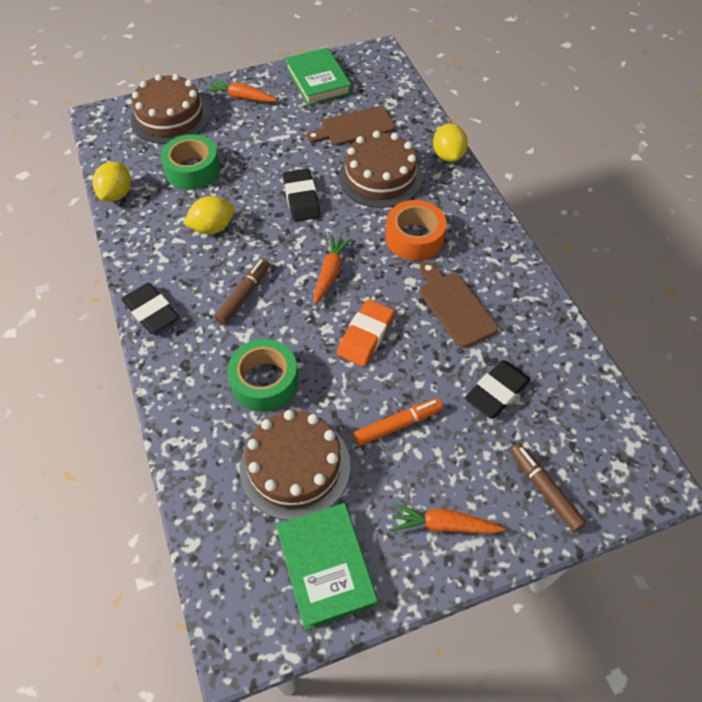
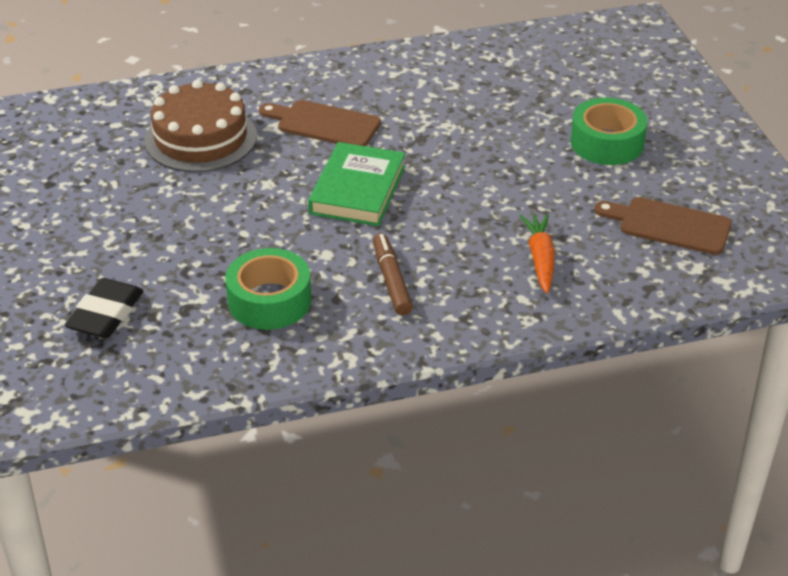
black eraser: 3 -> 1
brown cake: 3 -> 1
brown marker: 2 -> 1
green book: 2 -> 1
orange carrot: 3 -> 1
orange eraser: 1 -> 0
orange marker: 1 -> 0
orange tape: 1 -> 0
yellow lemon: 3 -> 0

